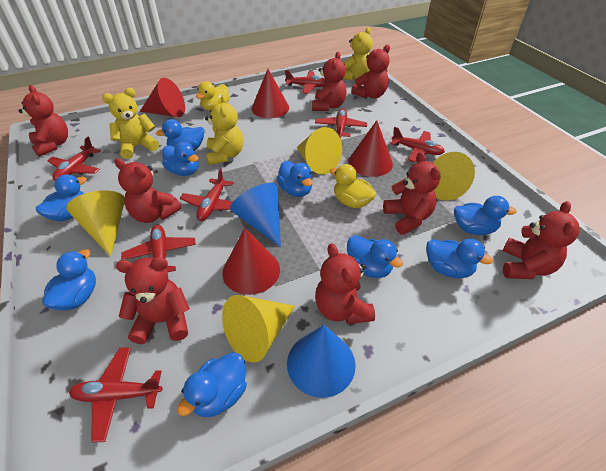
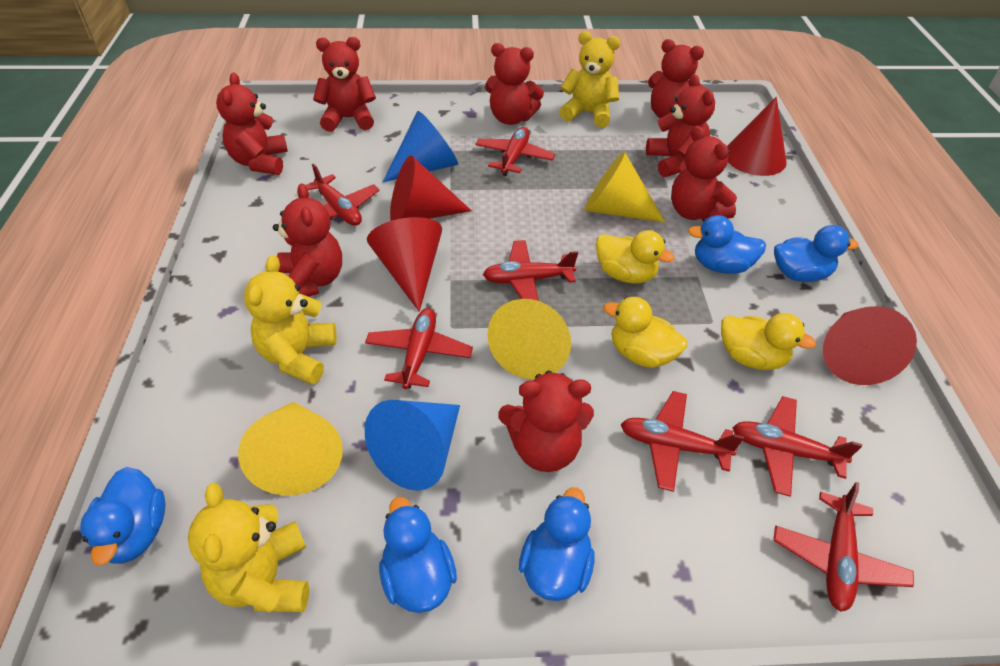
blue duck: 9 -> 5
yellow cone: 4 -> 3
yellow duck: 2 -> 3

